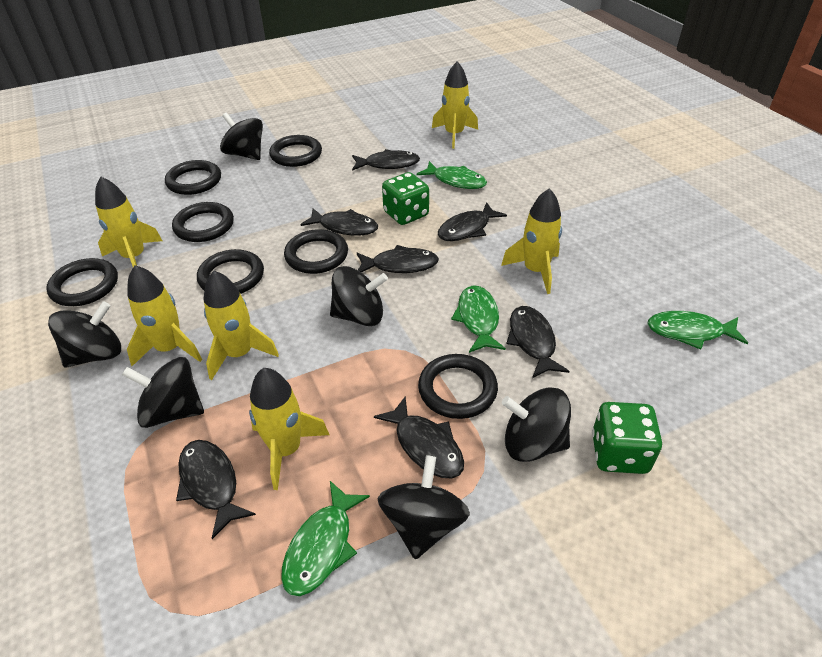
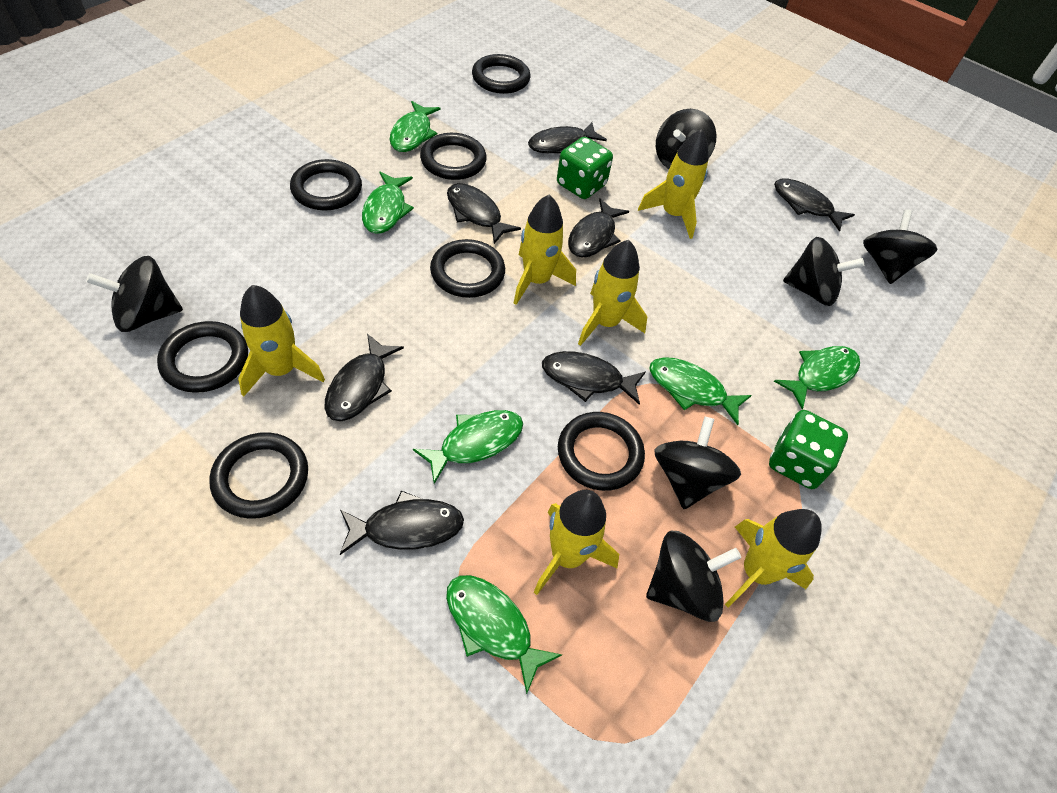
green fish: 4 -> 6

